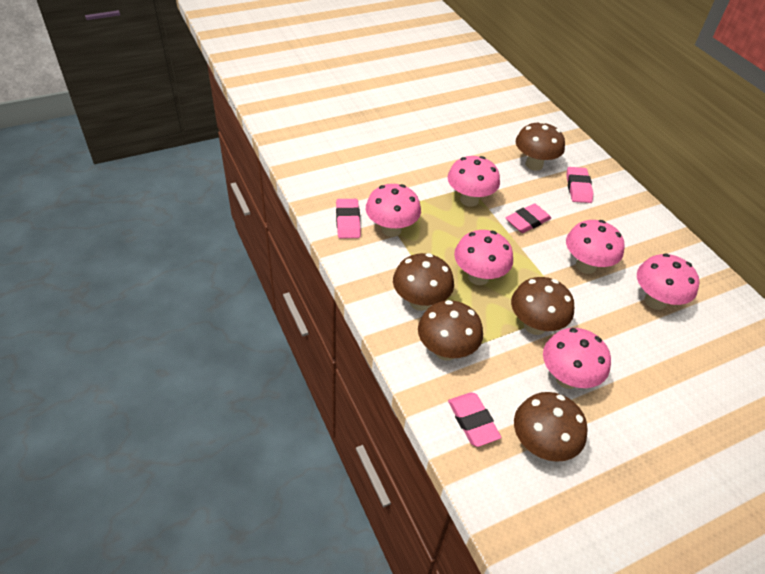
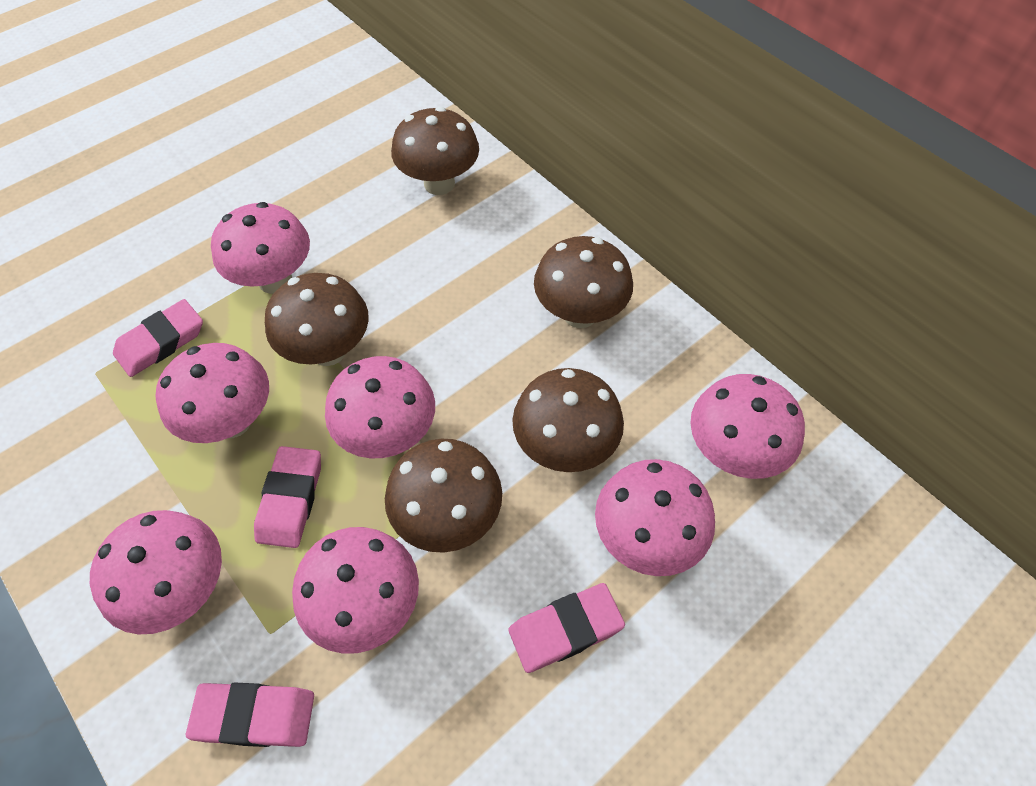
pink mushroom: 6 -> 7

